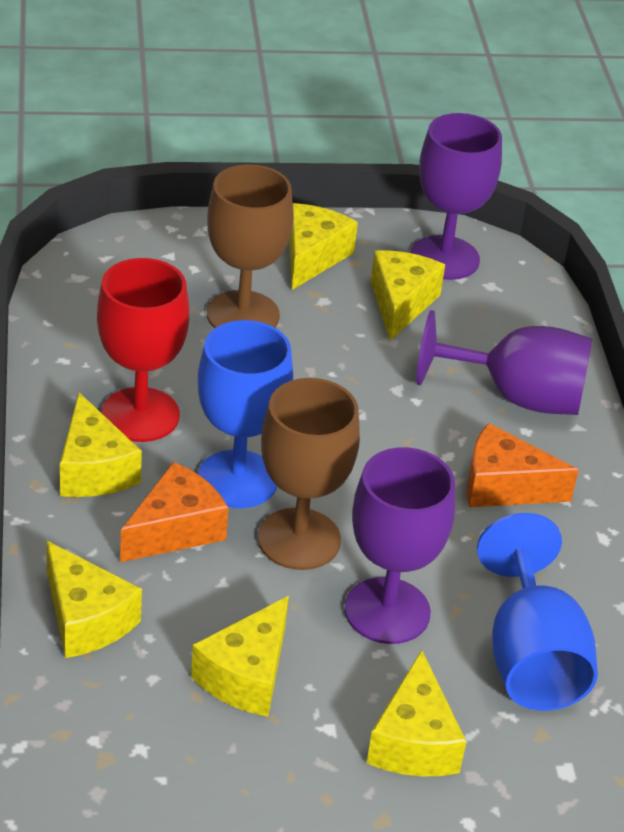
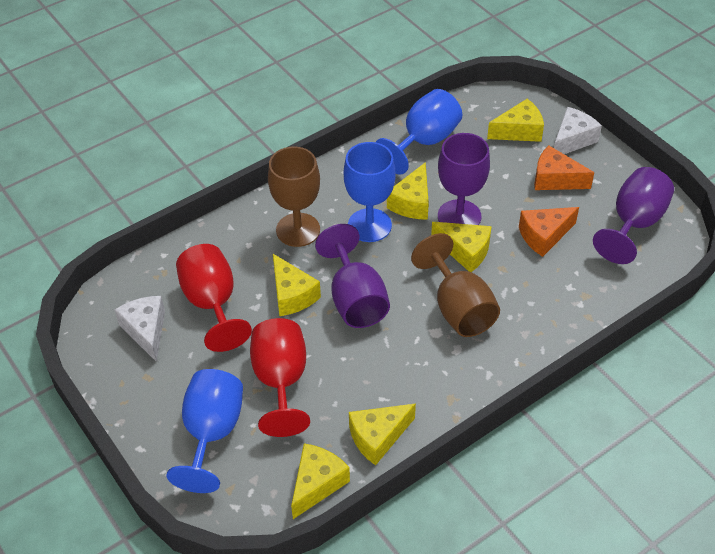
blue goblet: 2 -> 3
red goblet: 1 -> 2
white cheese: 0 -> 2

